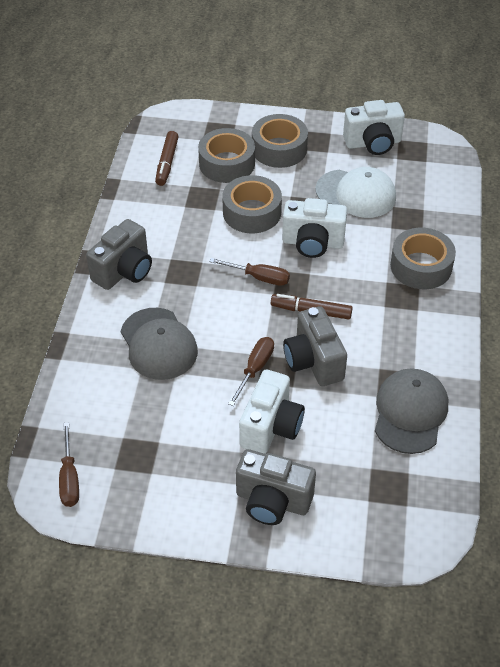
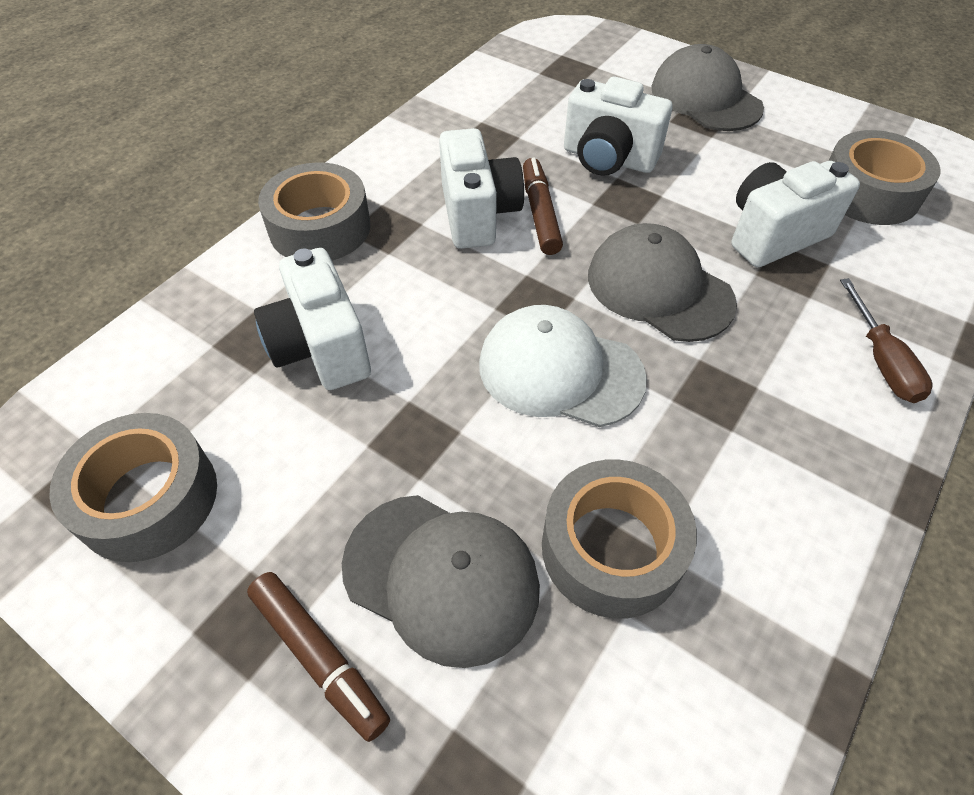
brown screwdriver: 3 -> 1
grey camera: 3 -> 0
grey cap: 2 -> 3
white camera: 3 -> 4

